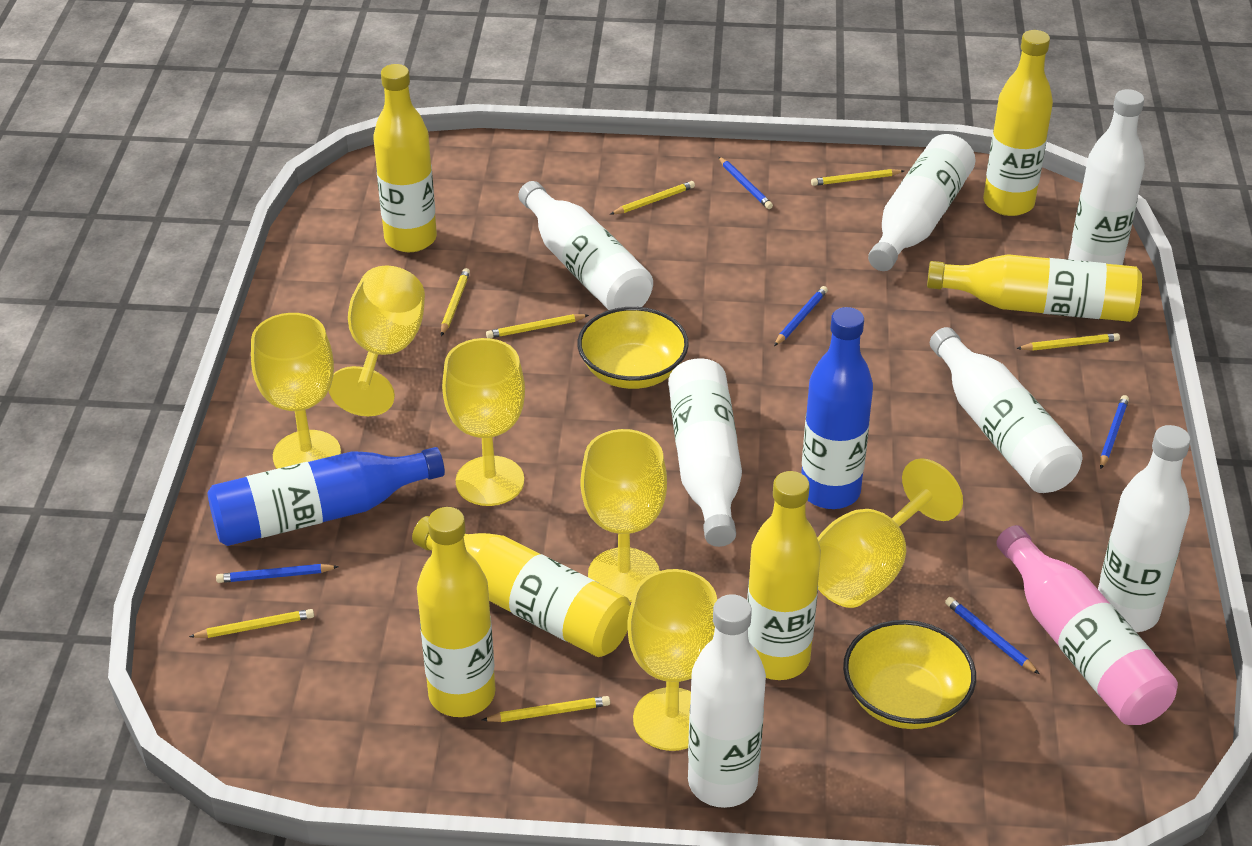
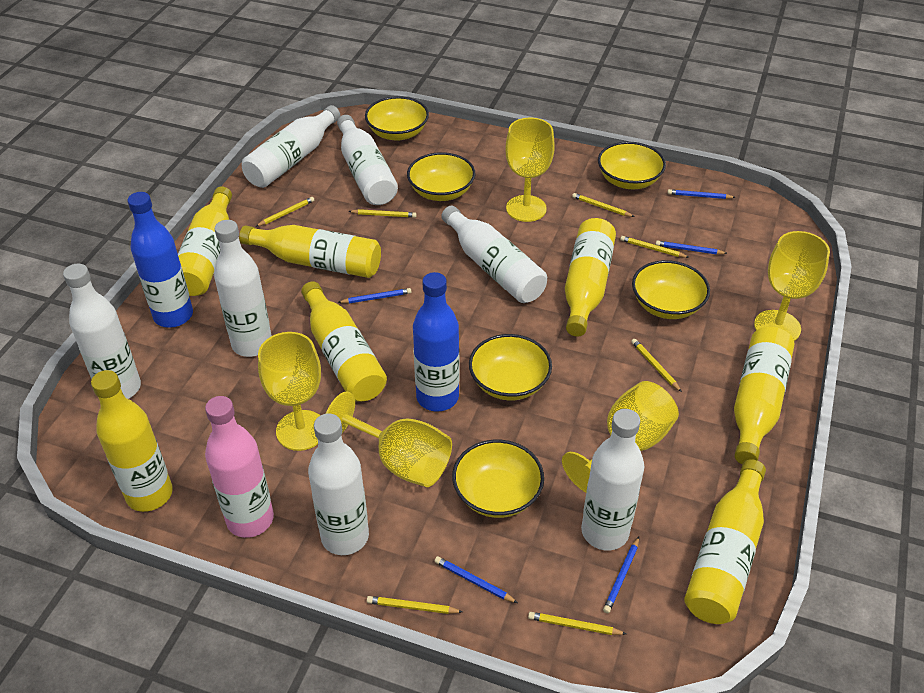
yellow bottle: 6 -> 7
yellow bowl: 2 -> 6
yellow goblet: 6 -> 5

